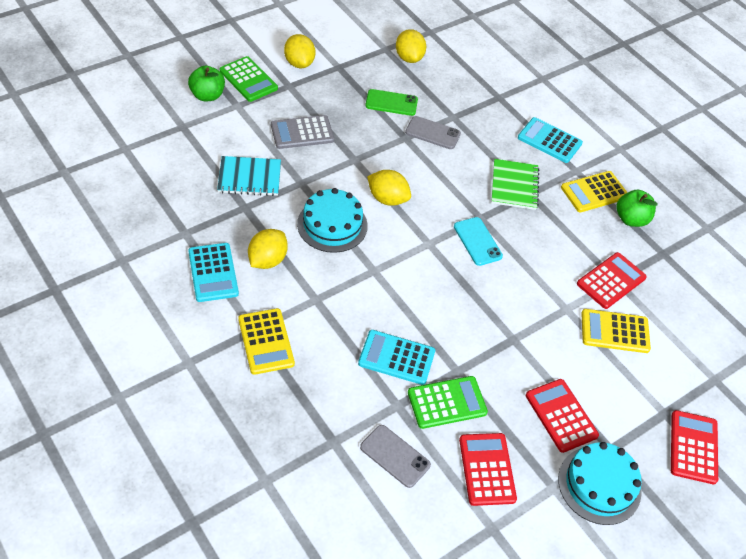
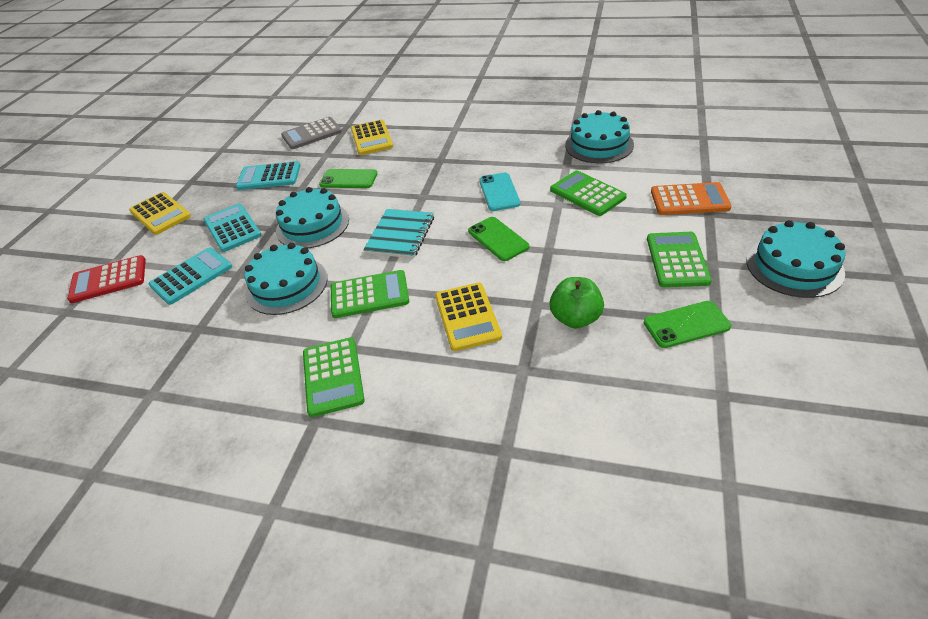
green apple: 2 -> 1
green calculator: 2 -> 4
green notebook: 1 -> 0
green phone: 1 -> 3
grey phone: 2 -> 0
orange calculator: 0 -> 1
red calculator: 4 -> 1
turquoise cake: 2 -> 4
yellow lemon: 4 -> 0

